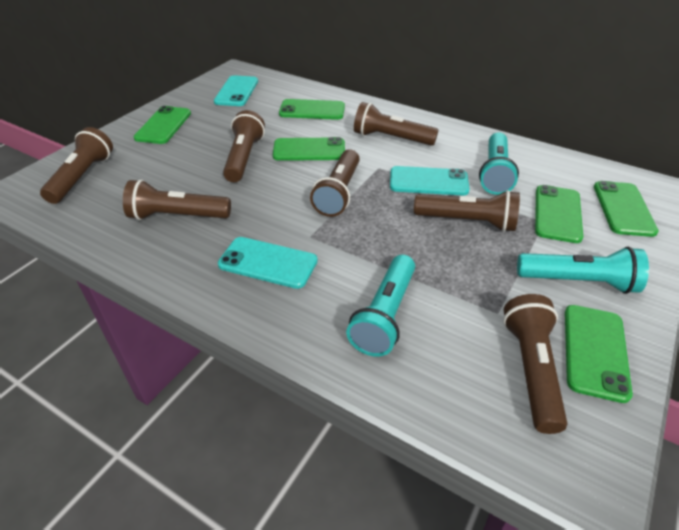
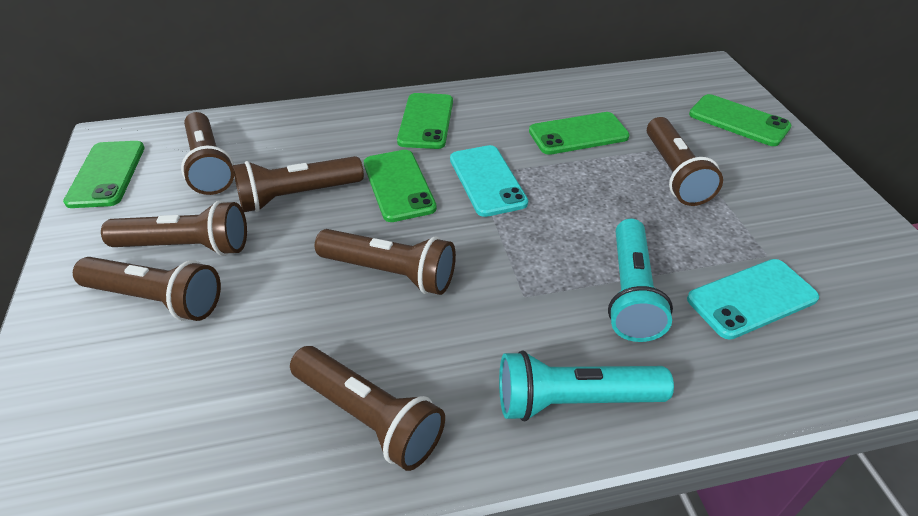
green phone: 6 -> 5
turquoise flashlight: 3 -> 2
turquoise phone: 3 -> 2

